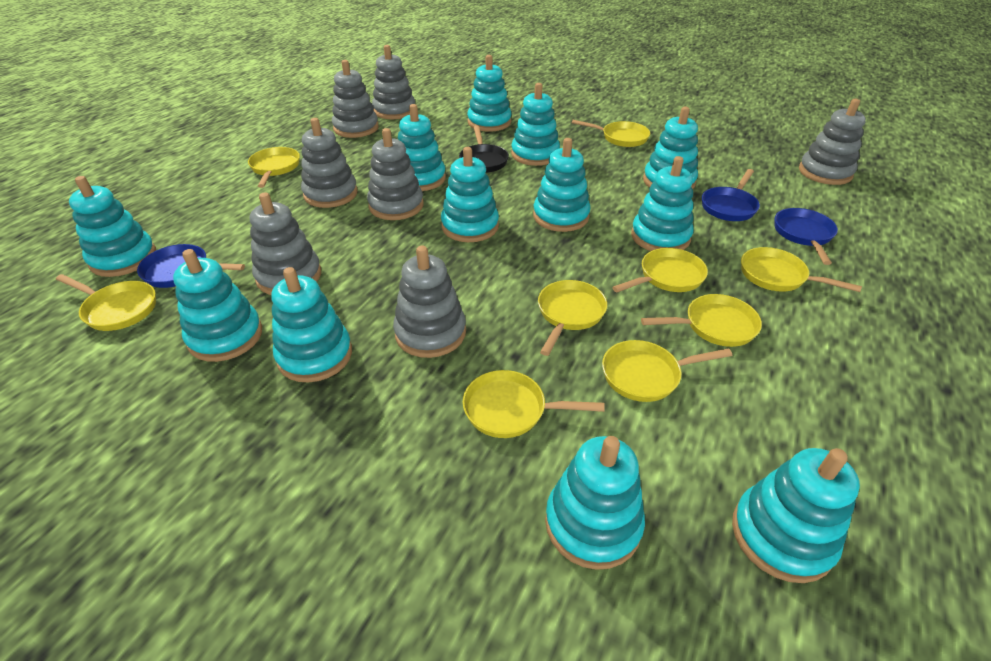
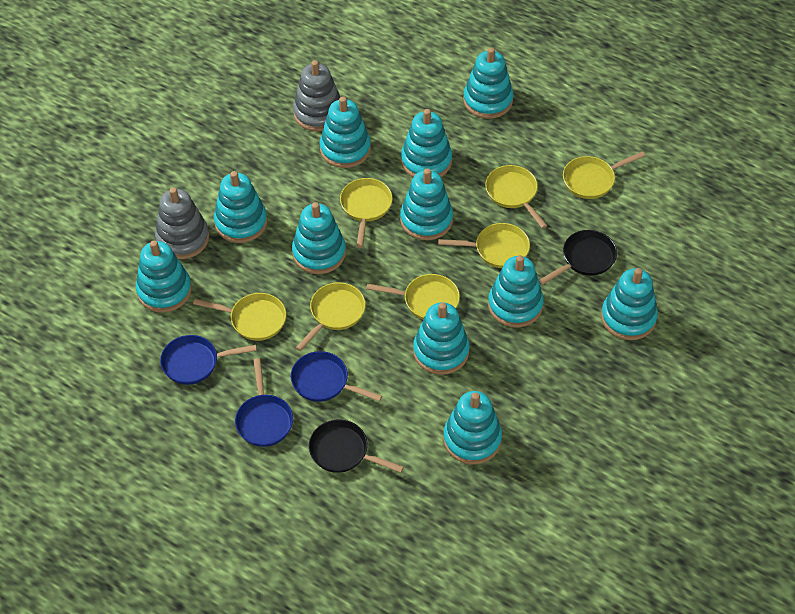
black pan: 1 -> 2
grey stacking toy: 7 -> 2
turquoise stacking toy: 12 -> 11
yellow pan: 9 -> 7

